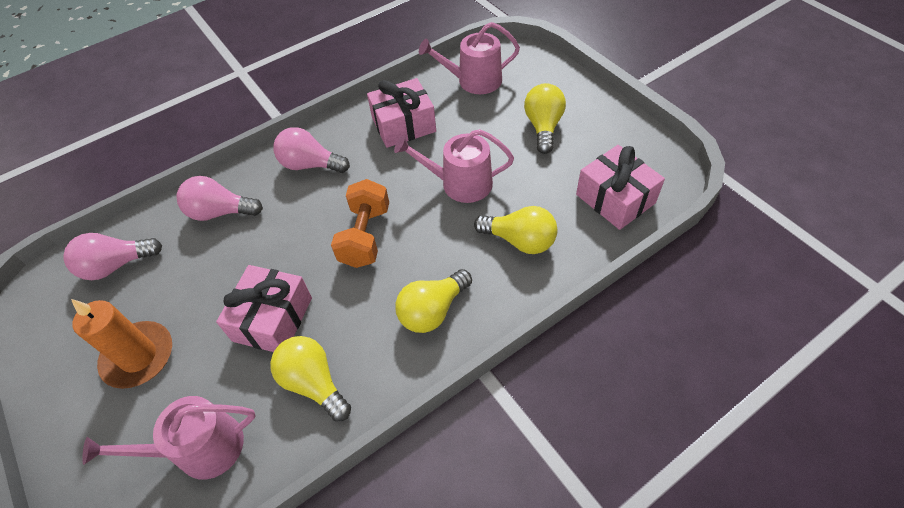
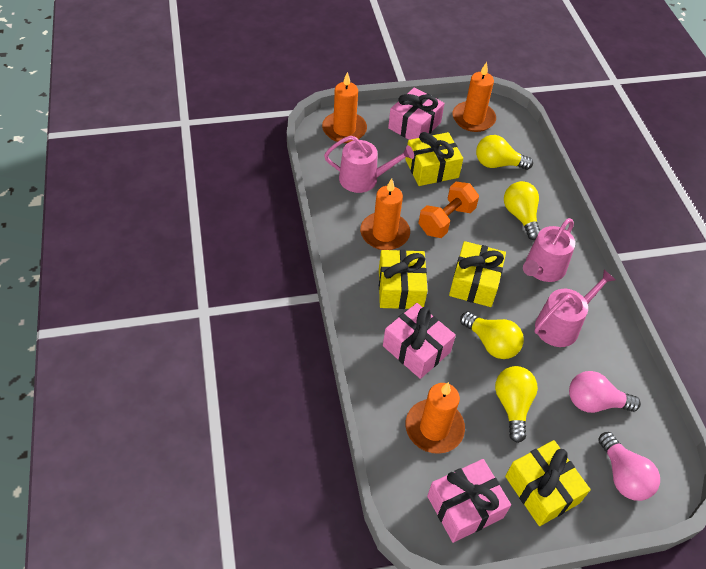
orange candle: 1 -> 4
pink light bulb: 3 -> 2
yellow gift: 0 -> 4

